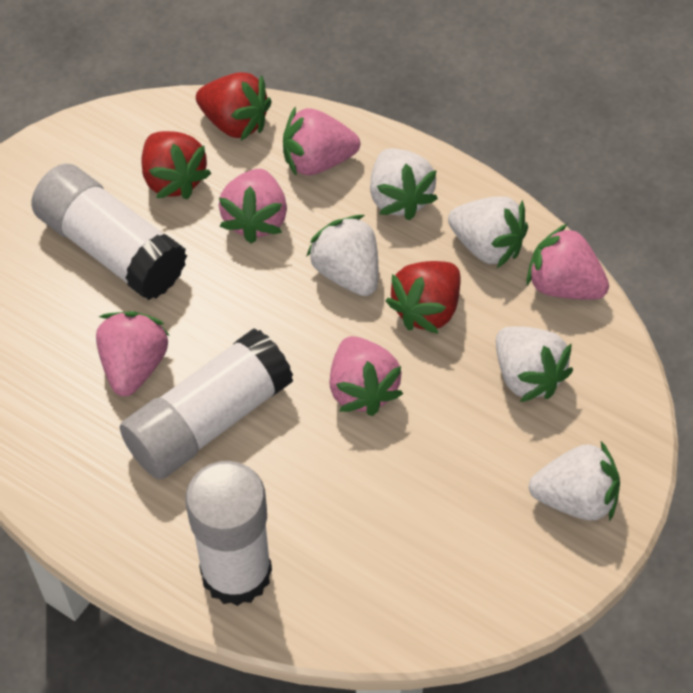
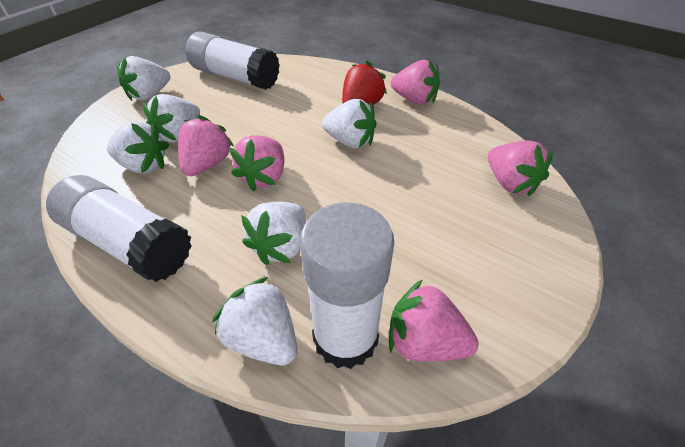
red strawberry: 3 -> 1
white strawberry: 5 -> 6

